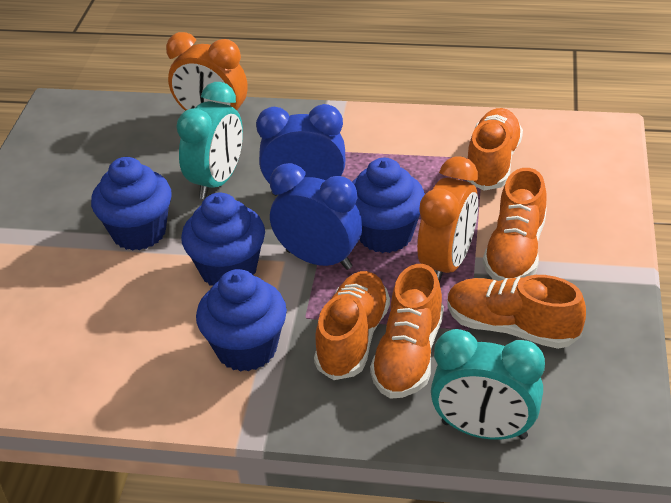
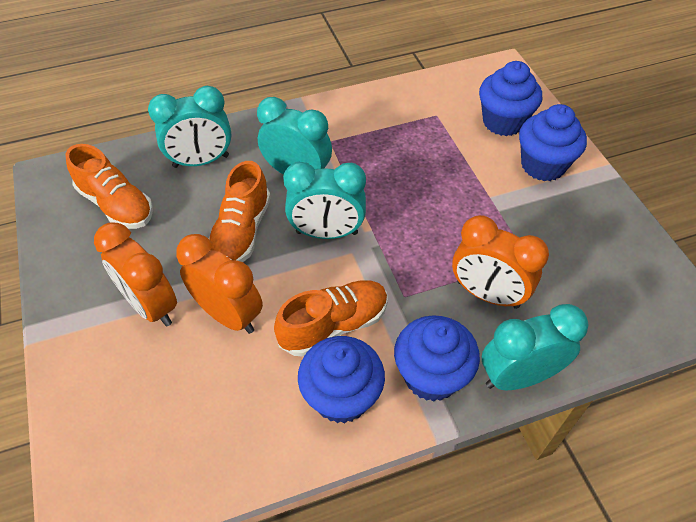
blue clock: 2 -> 0
orange clock: 2 -> 3
orange shoe: 5 -> 3
turquoise clock: 2 -> 4

